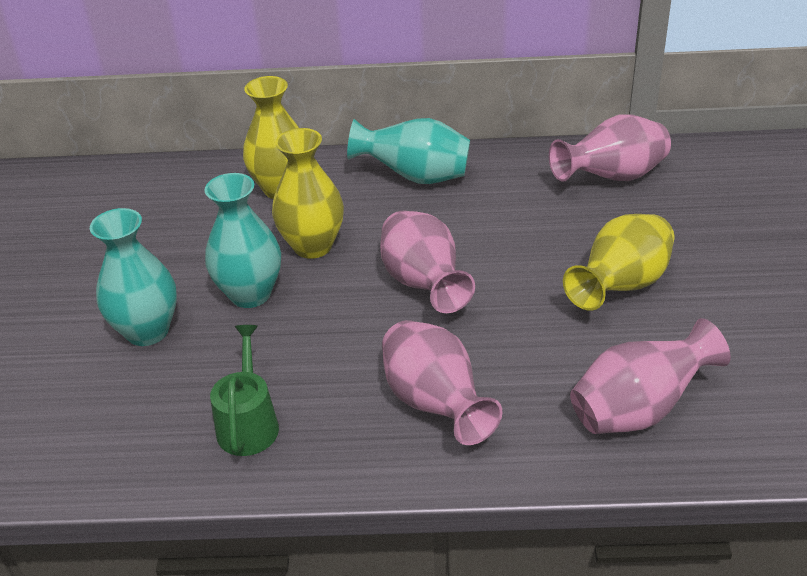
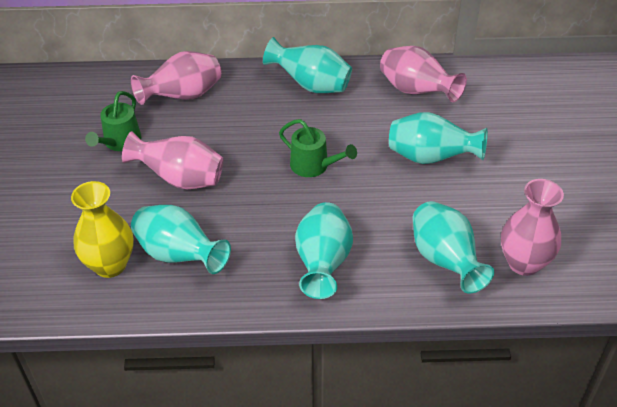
green watering can: 1 -> 2
turquoise vase: 3 -> 5
yellow vase: 3 -> 1

